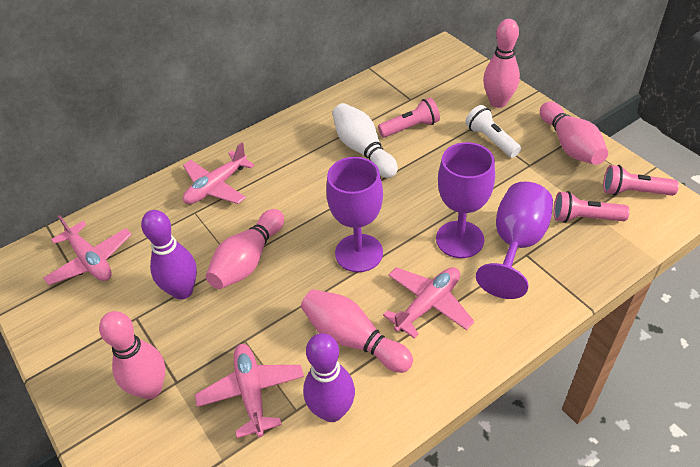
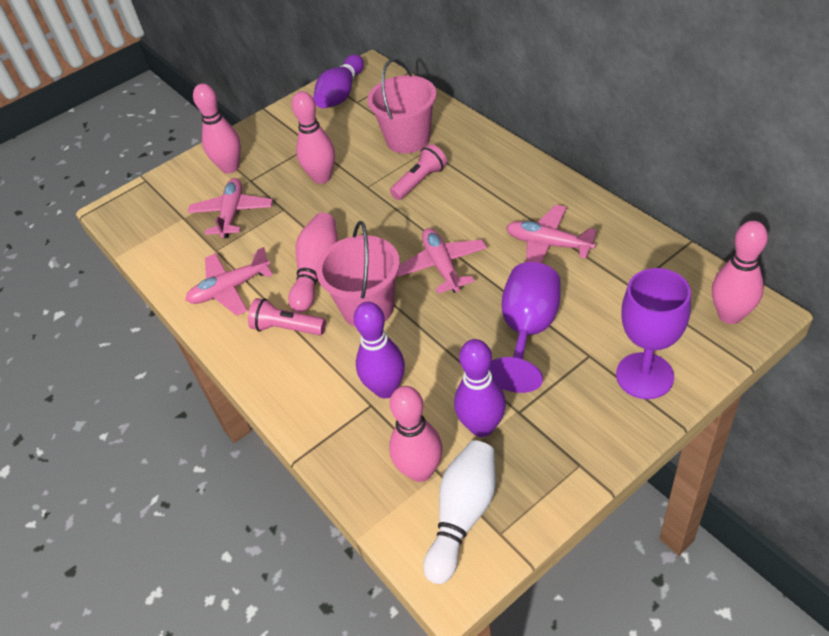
pink bucket: 0 -> 2
pink flashlight: 3 -> 2
purple bowling pin: 2 -> 3
purple goblet: 3 -> 2
white flashlight: 1 -> 0

